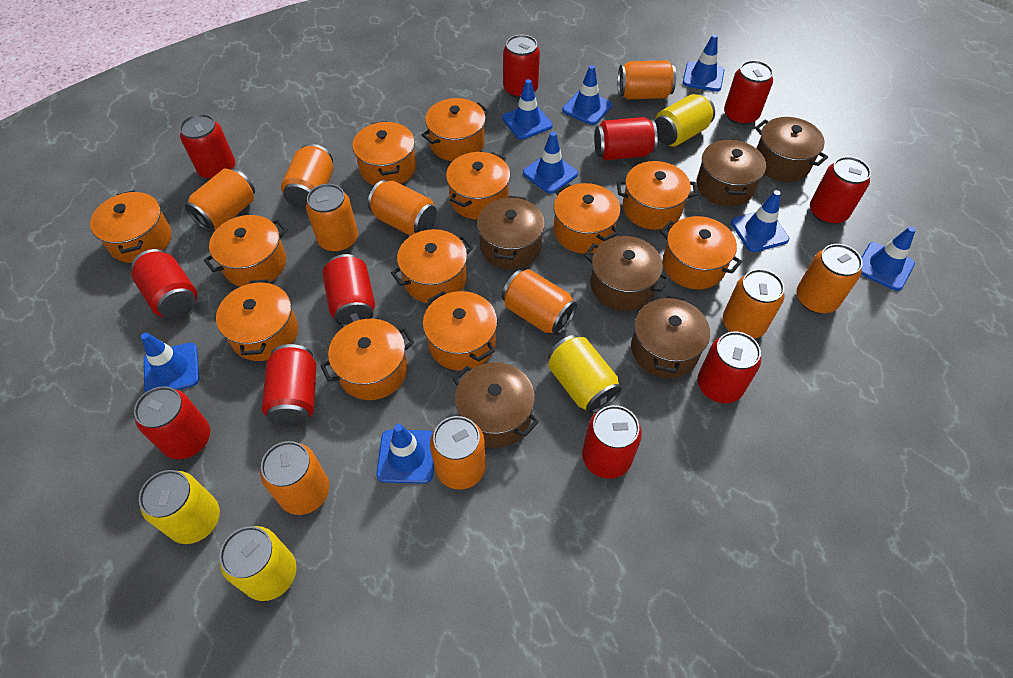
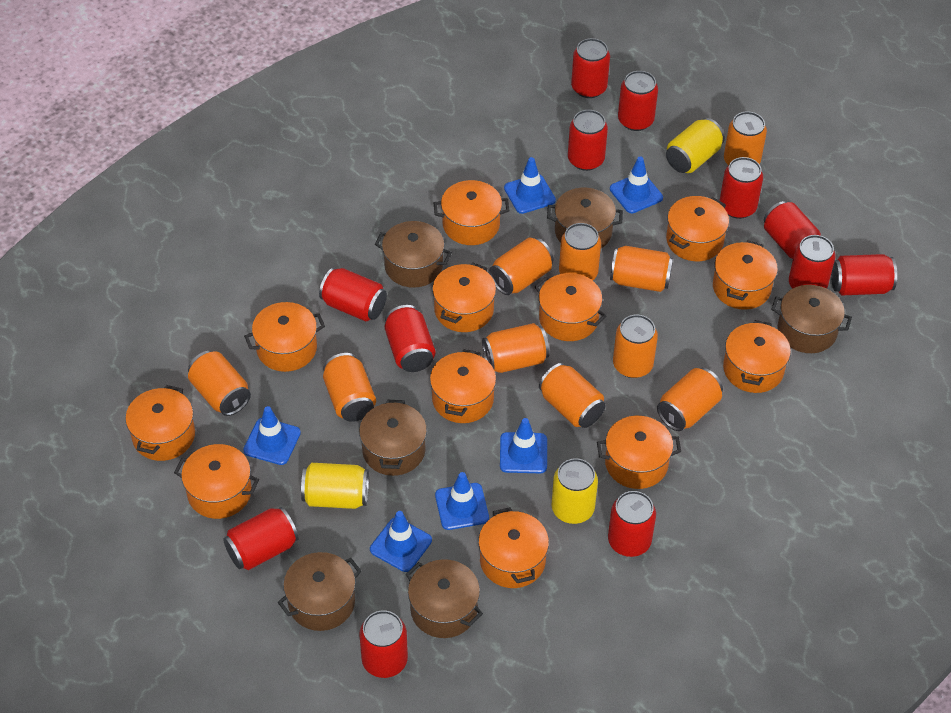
blue traffic cone: 8 -> 6
red can: 11 -> 12
yellow can: 4 -> 3

